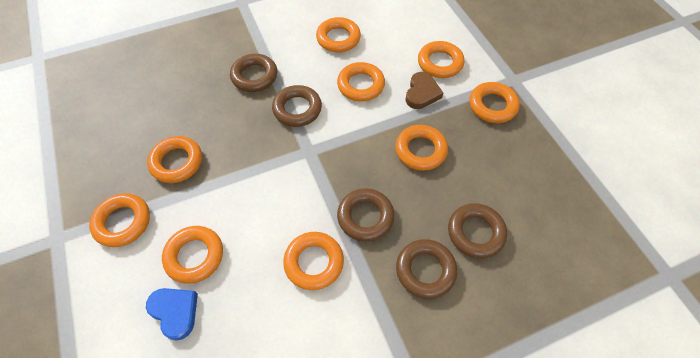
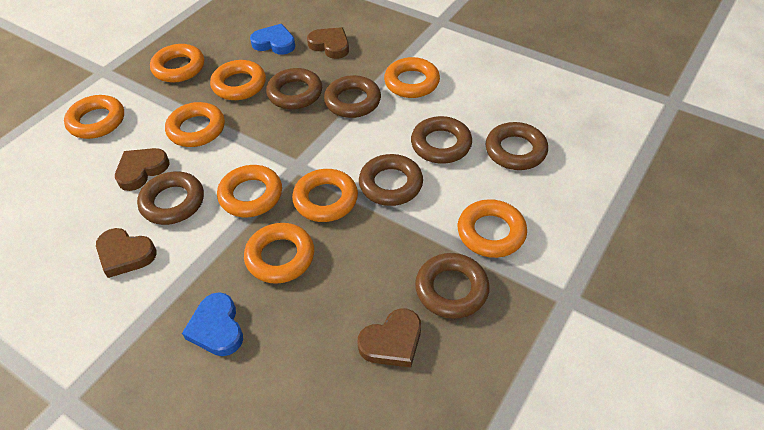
blue heart: 1 -> 2
brown heart: 1 -> 4
brown ring: 5 -> 7

